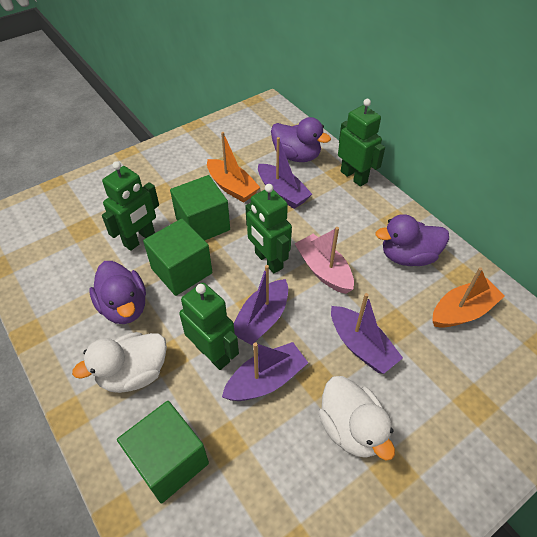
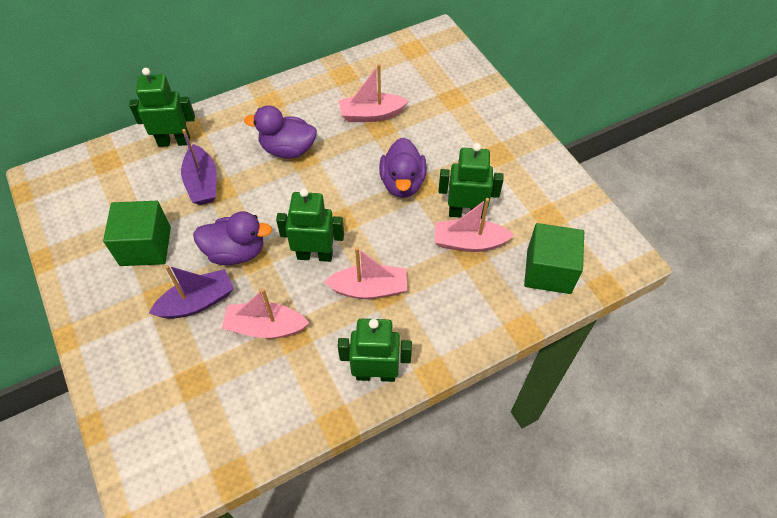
green cube: 3 -> 2
orange boat: 2 -> 0
pink boat: 1 -> 4
purple boat: 4 -> 2
white duck: 2 -> 0

